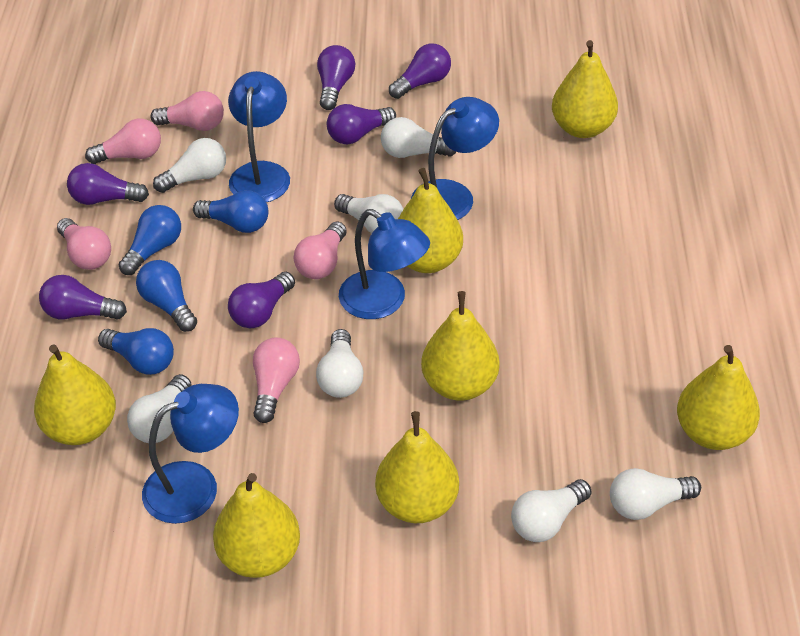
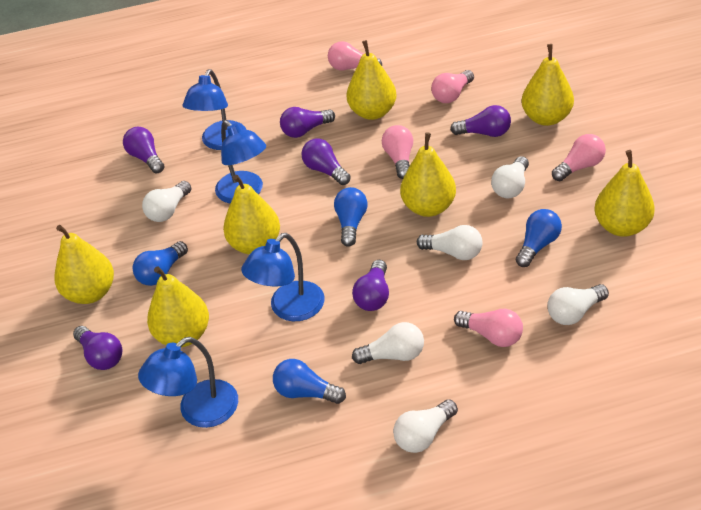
white light bulb: 7 -> 6

